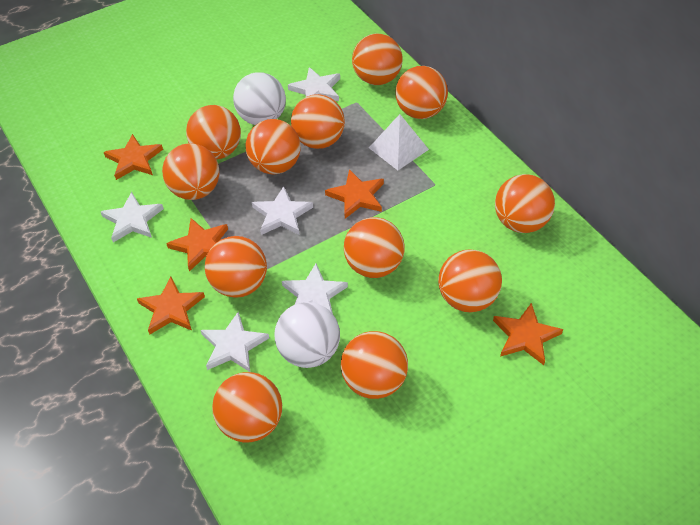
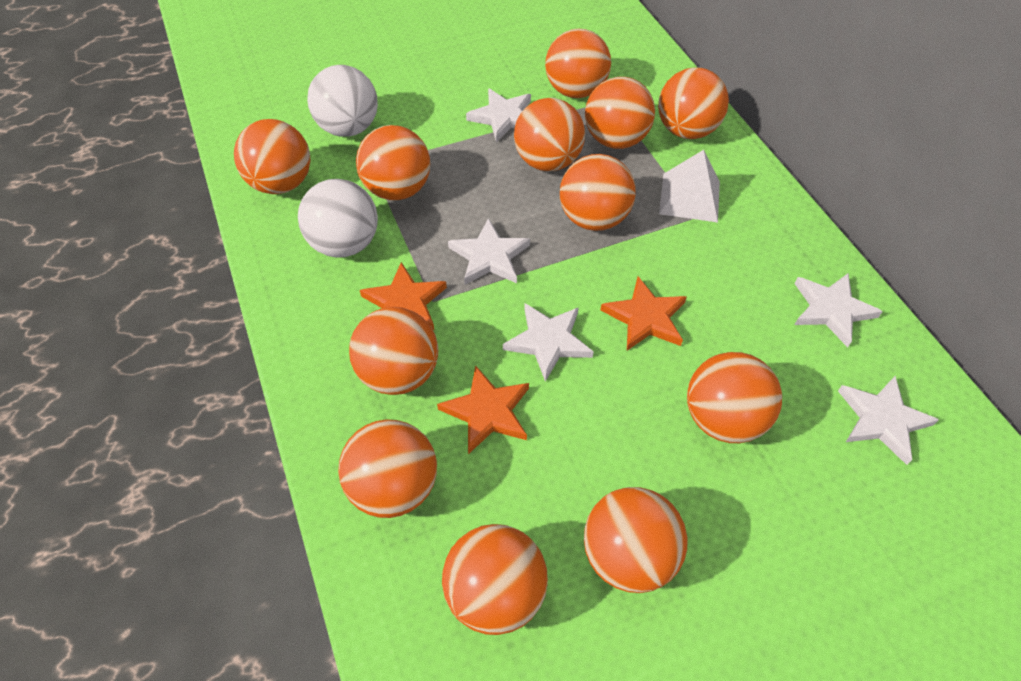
orange star: 5 -> 3

